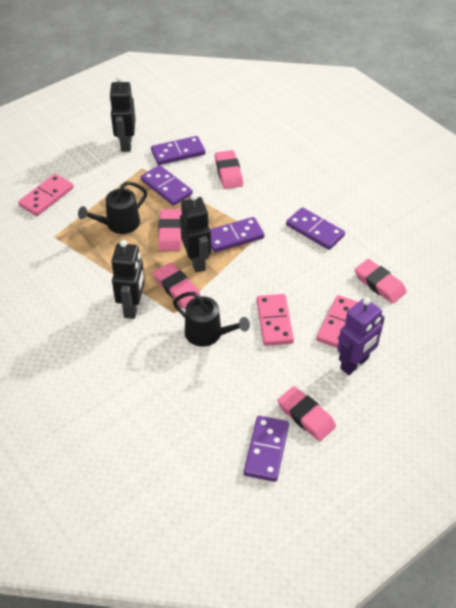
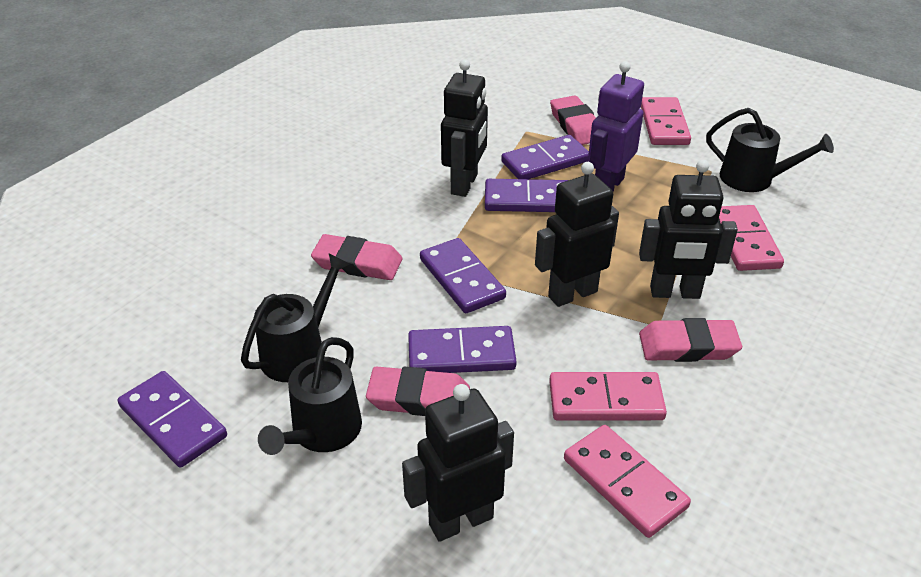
black robot: 3 -> 4
black watering can: 2 -> 3
pink domino: 3 -> 4
pink eraser: 5 -> 4

